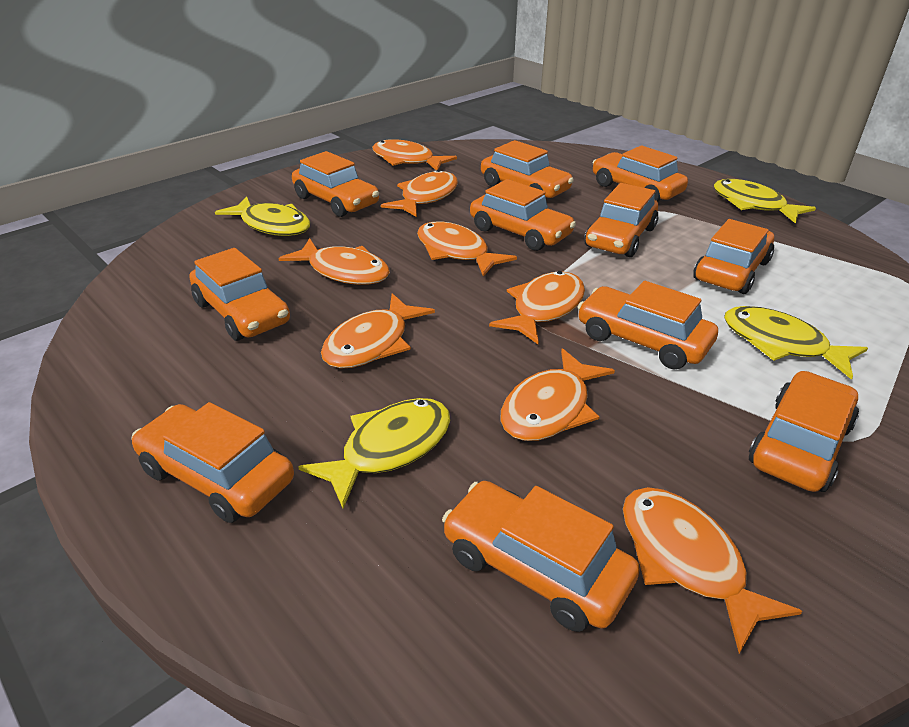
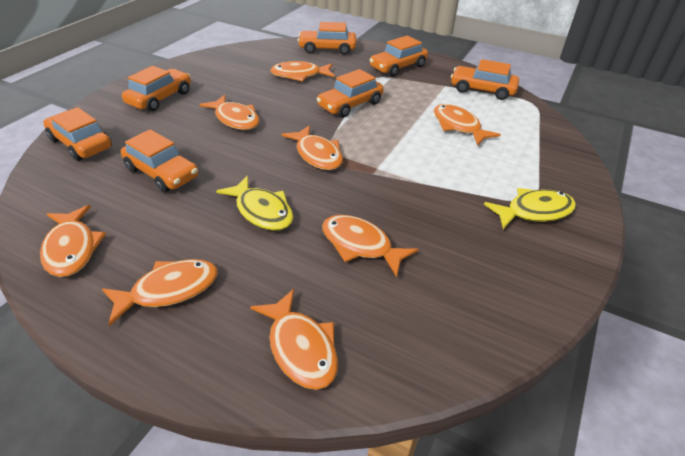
orange car: 11 -> 7
yellow fish: 4 -> 2

